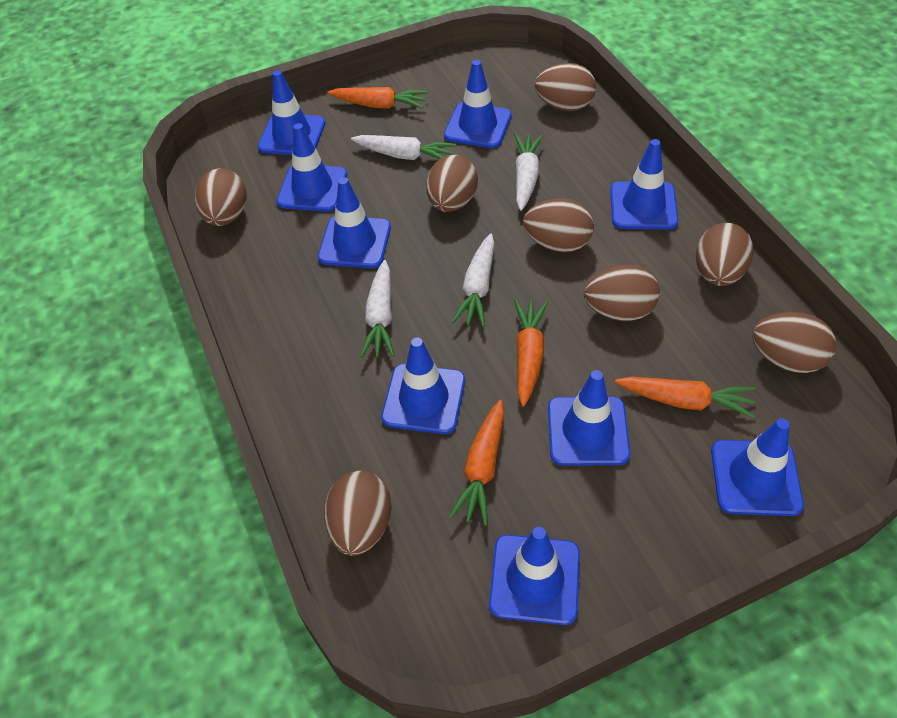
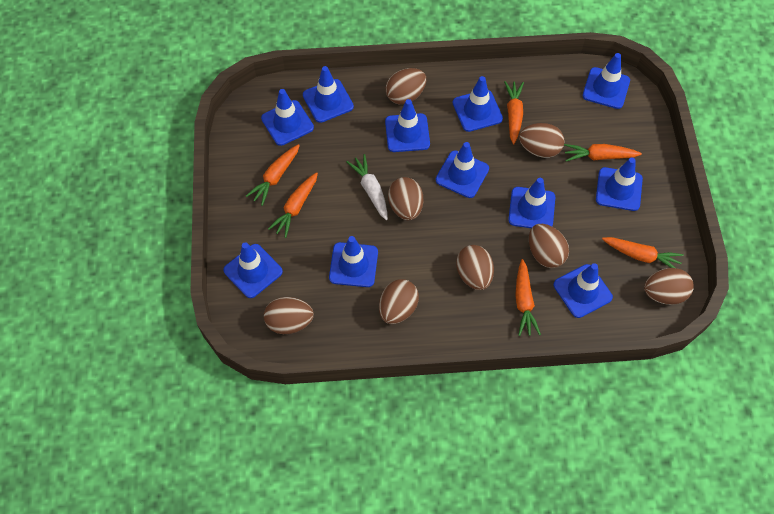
blue traffic cone: 9 -> 11
orange carrot: 4 -> 6
white carrot: 4 -> 1

